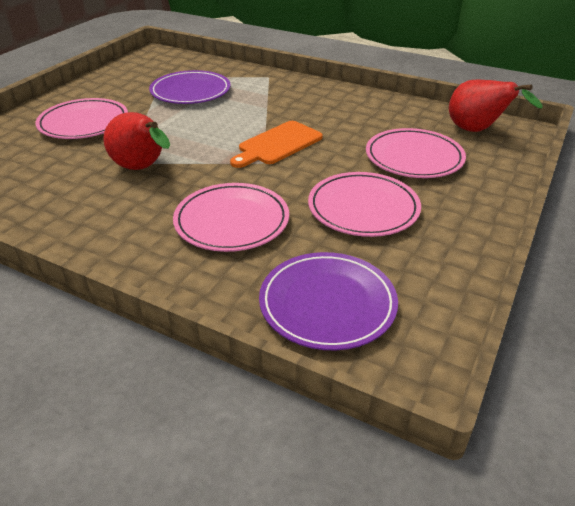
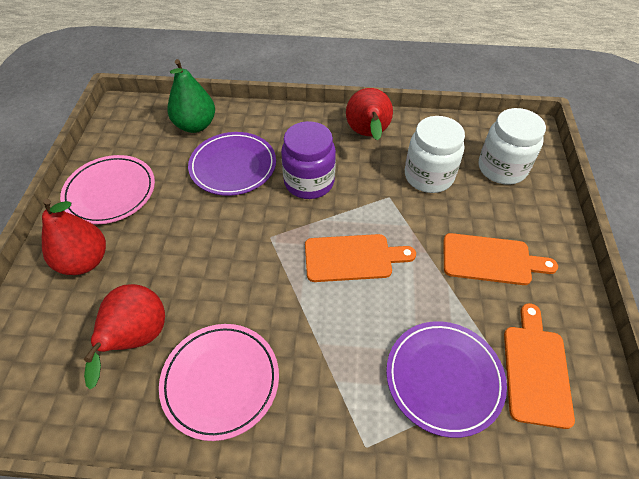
green pear: 0 -> 1
orange cutting board: 1 -> 3
pink plate: 4 -> 2
purple jar: 0 -> 1
red pear: 2 -> 3
white jar: 0 -> 2

